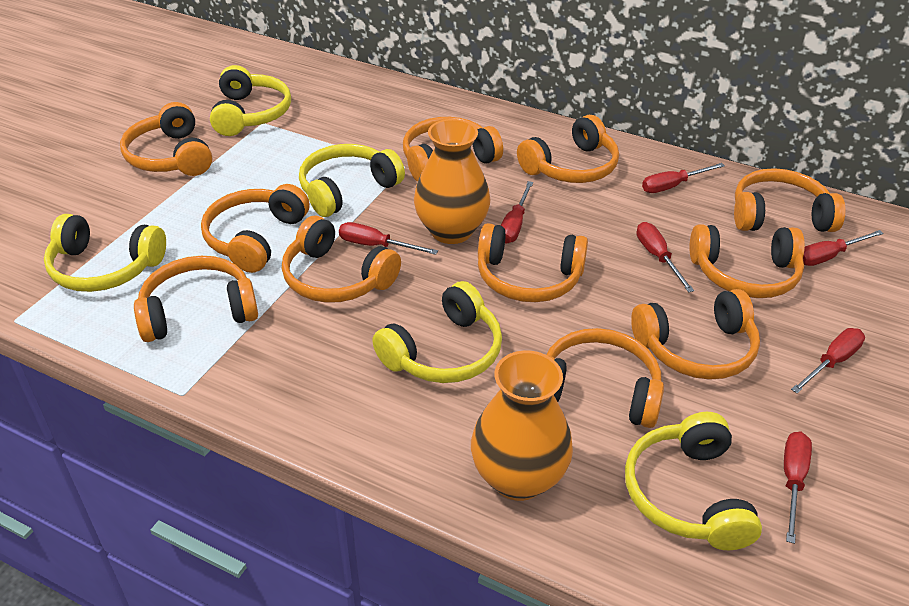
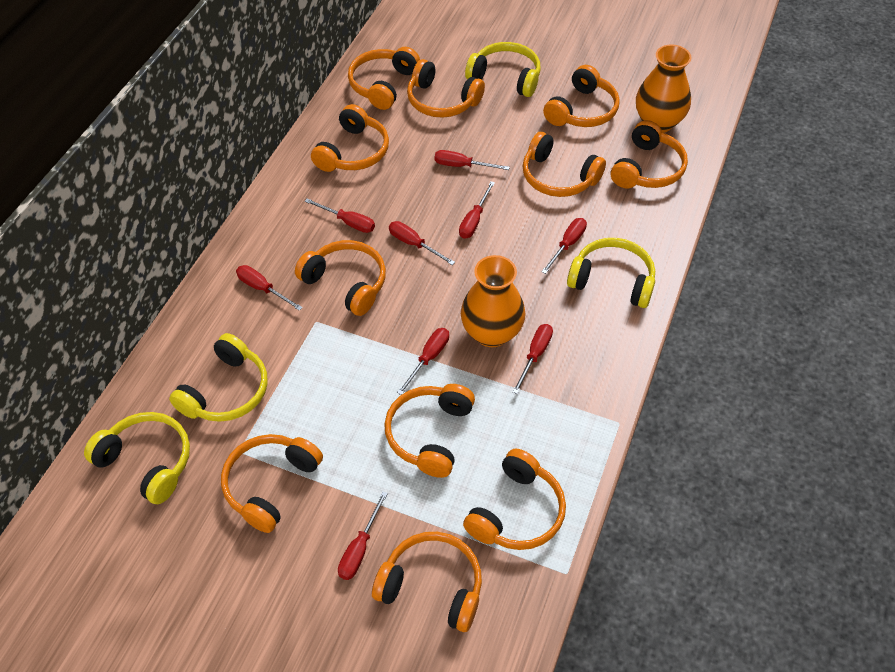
red screwdriver: 7 -> 9
yellow headphones: 5 -> 4

